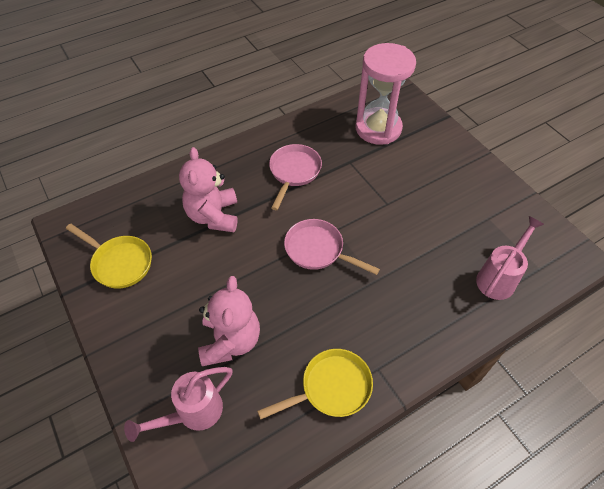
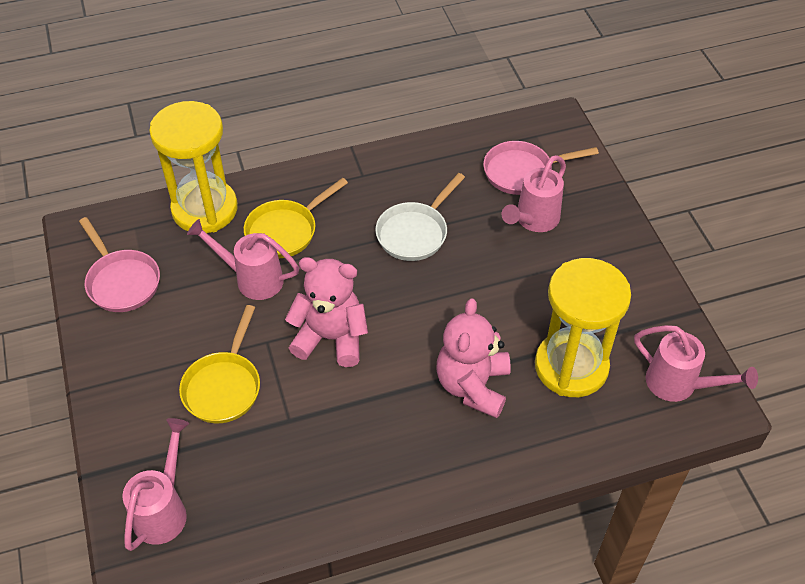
pink hourglass: 1 -> 0
pink watering can: 2 -> 4
white pan: 0 -> 1
yellow hourglass: 0 -> 2

